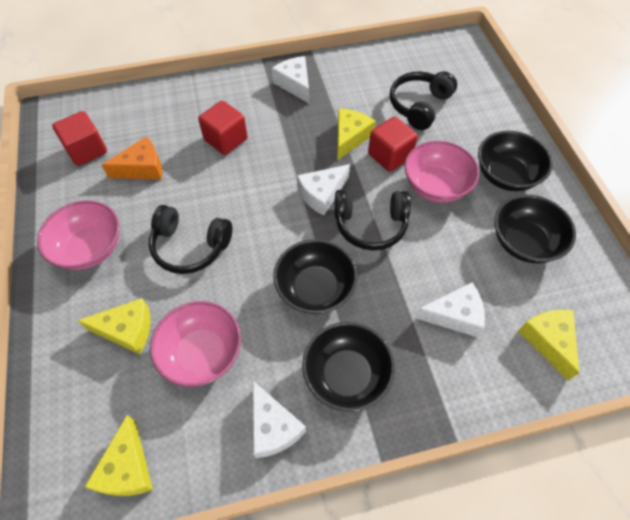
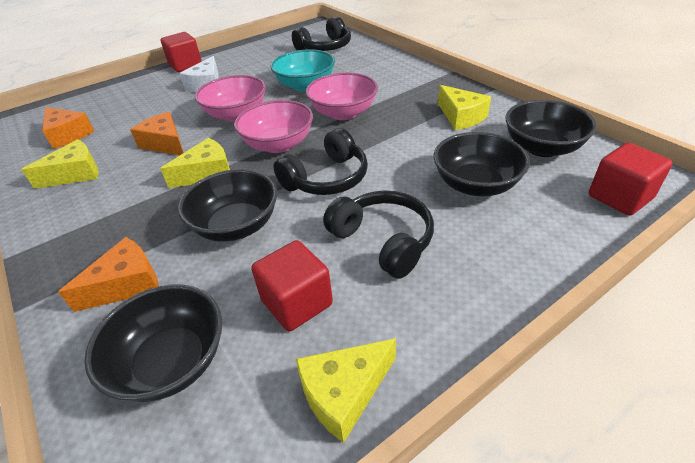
orange cheese: 1 -> 3
turquoise bowl: 0 -> 1
white cheese: 4 -> 1

